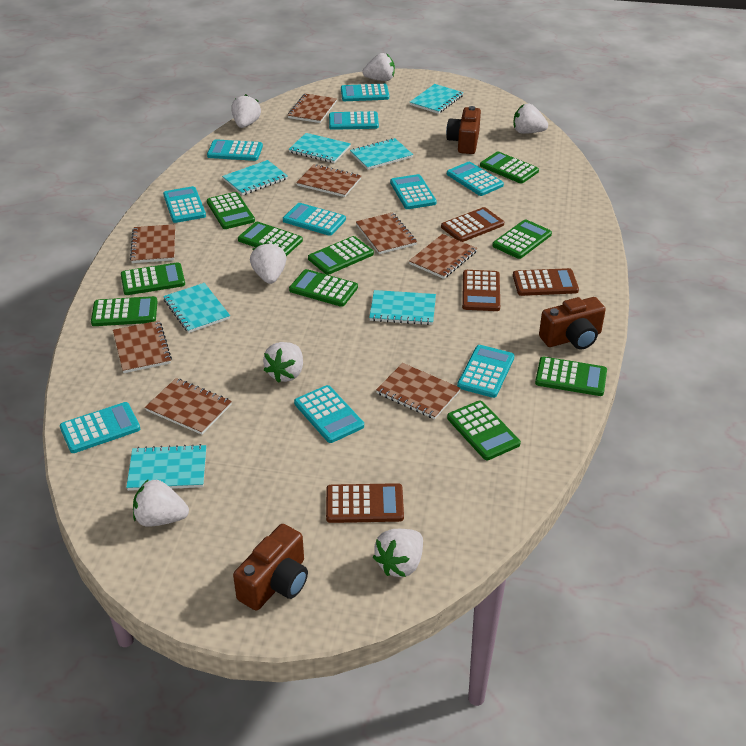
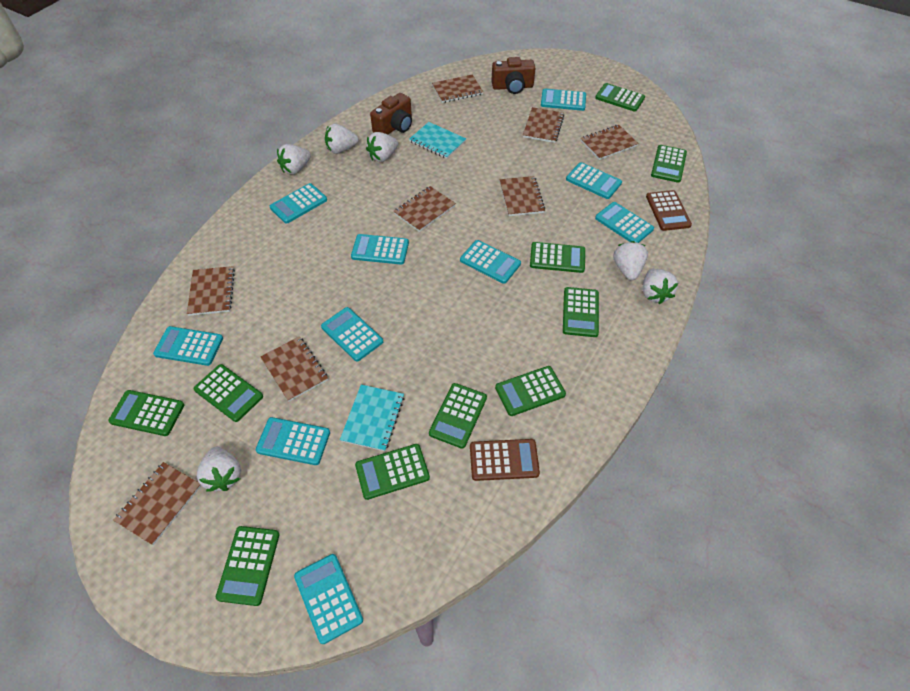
brown calculator: 4 -> 2
brown camera: 3 -> 2
turquoise notebook: 7 -> 2
white strawberry: 7 -> 6

